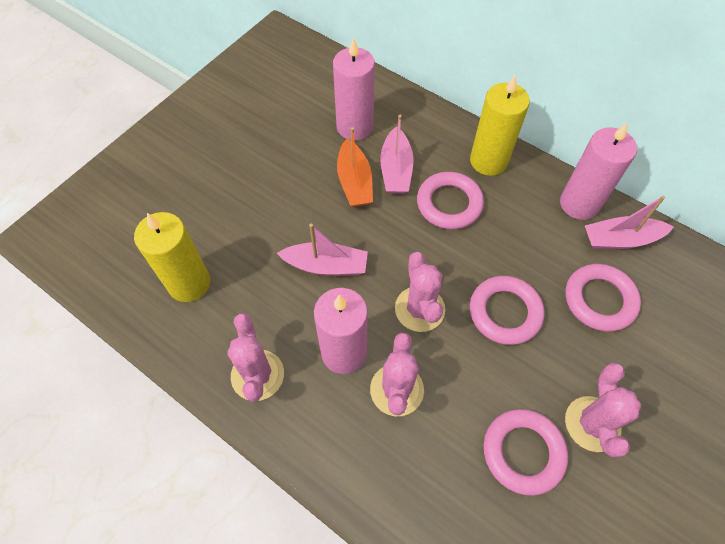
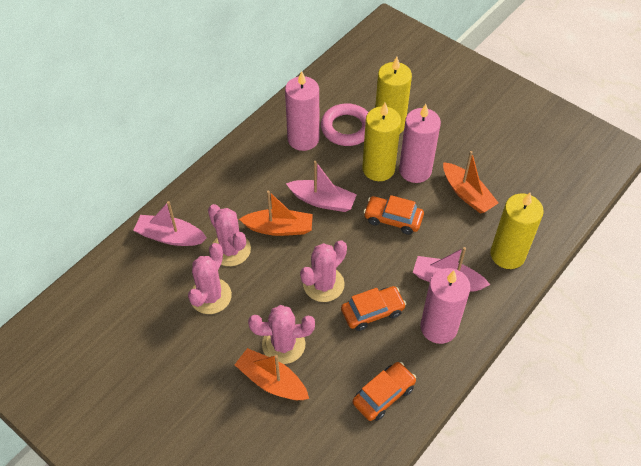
orange boat: 1 -> 3
orange car: 0 -> 3
pink ring: 4 -> 1
yellow candle: 2 -> 3

